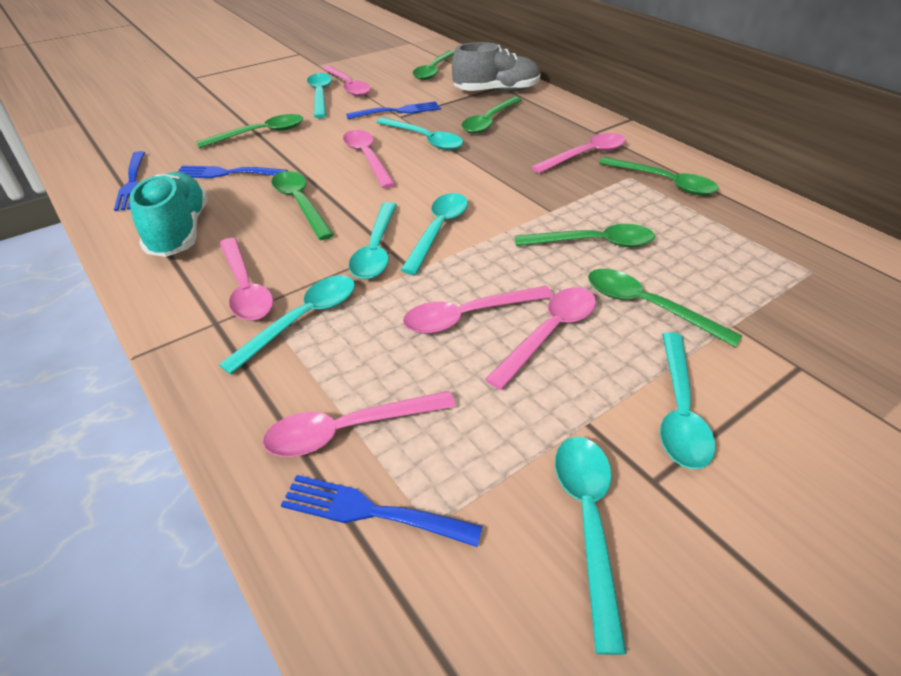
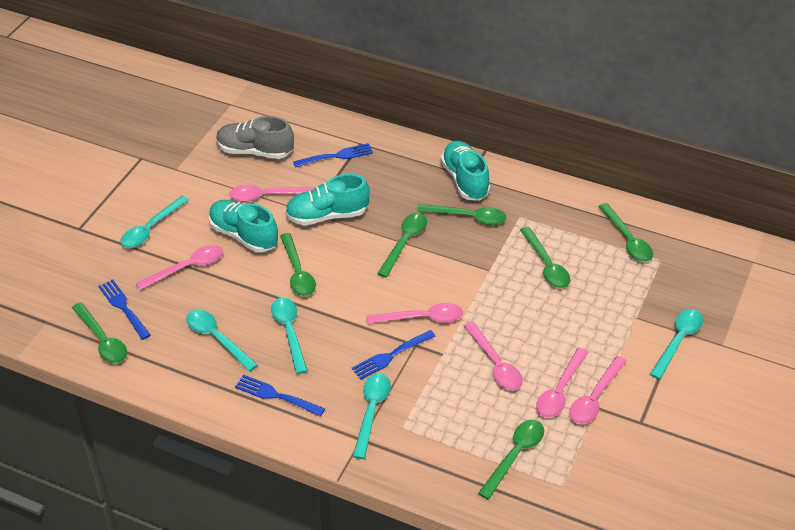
pink spoon: 7 -> 6
turquoise shoe: 1 -> 3
turquoise spoon: 7 -> 5

